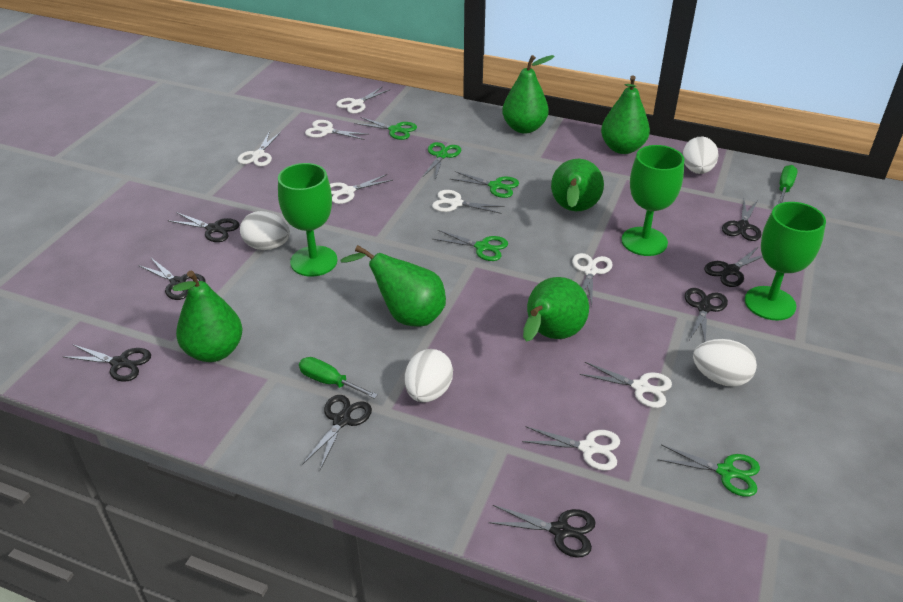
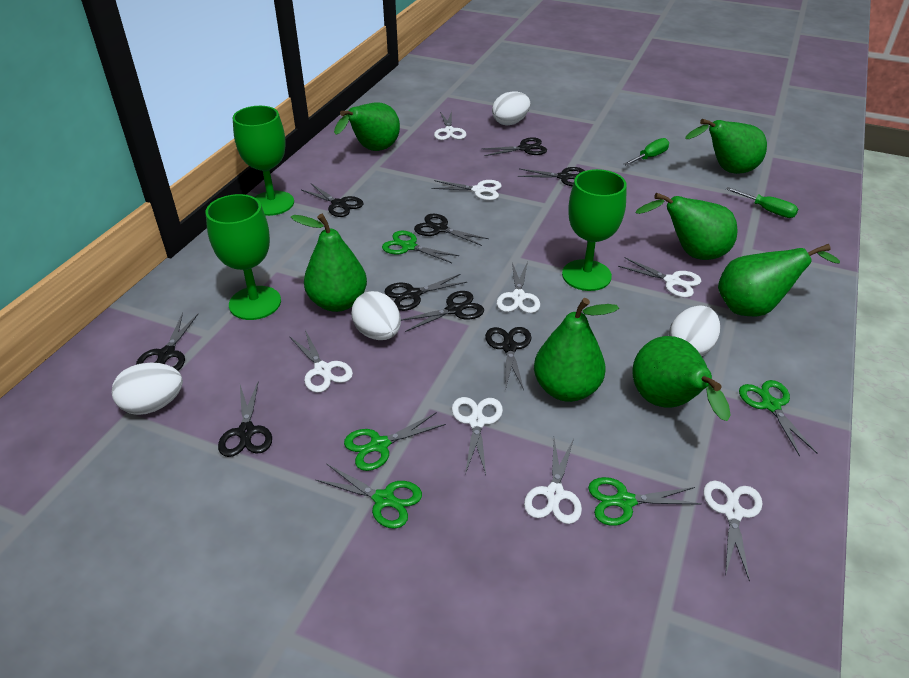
black scissors: 8 -> 9
green pear: 6 -> 7

